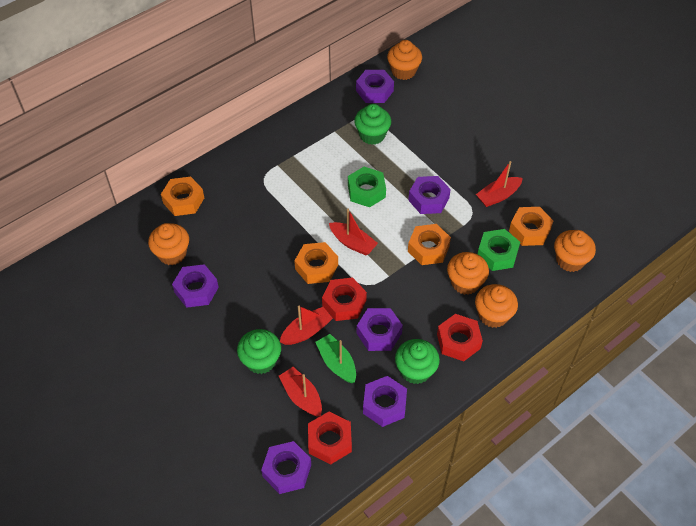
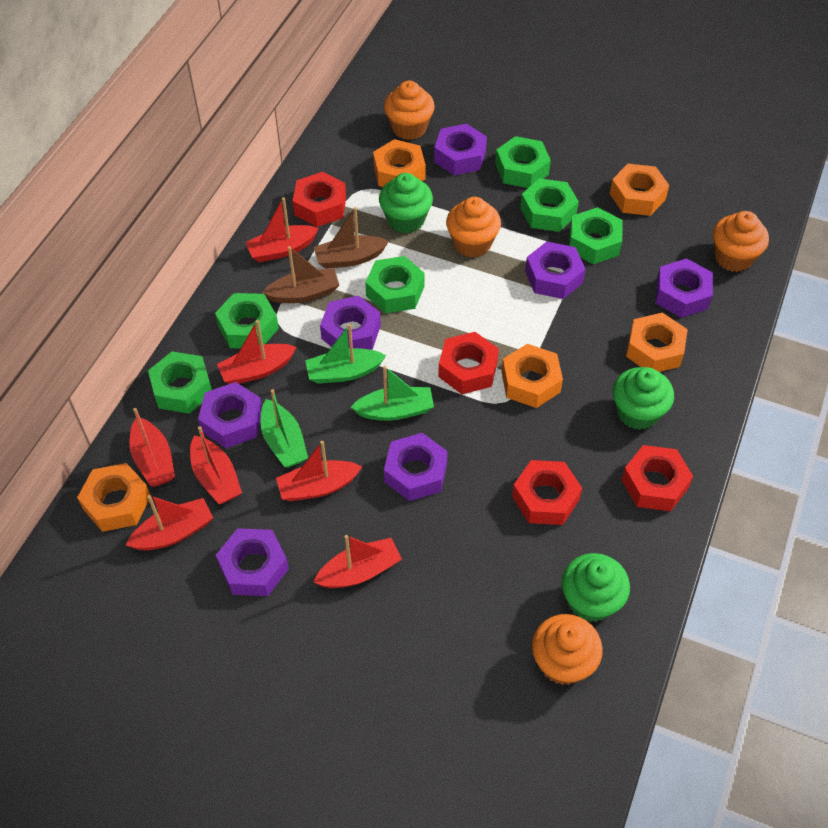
brown boat: 0 -> 2
green boat: 1 -> 3
green nut: 2 -> 6
orange cupcake: 5 -> 4
orange nut: 4 -> 5
purple nut: 6 -> 7
red boat: 4 -> 7
red nut: 3 -> 4

